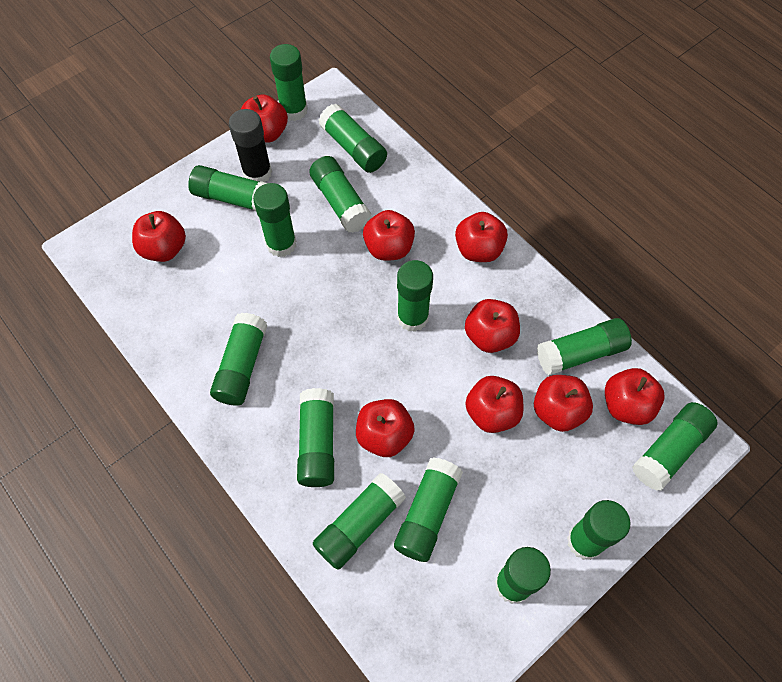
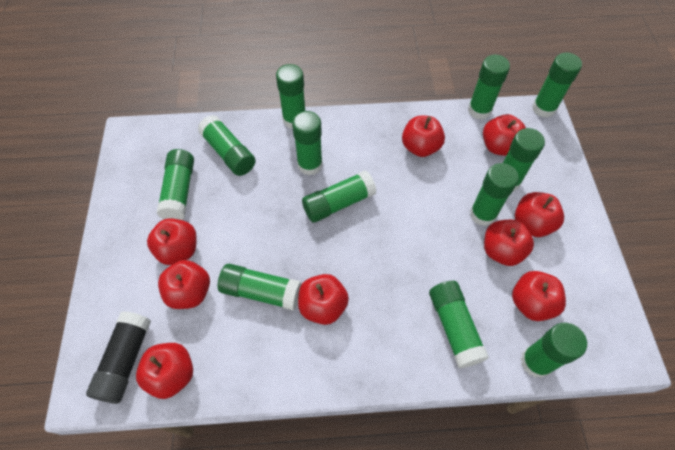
green glue stick: 14 -> 12

